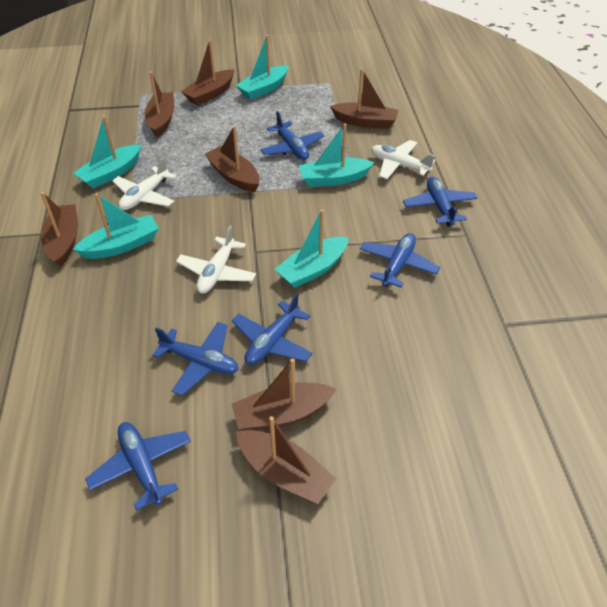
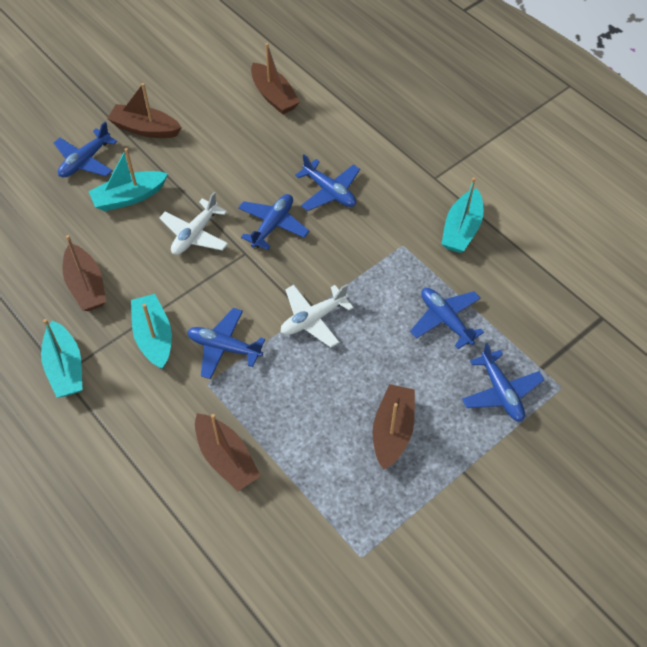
brown boat: 7 -> 5
turquoise boat: 5 -> 4
white plane: 3 -> 2

